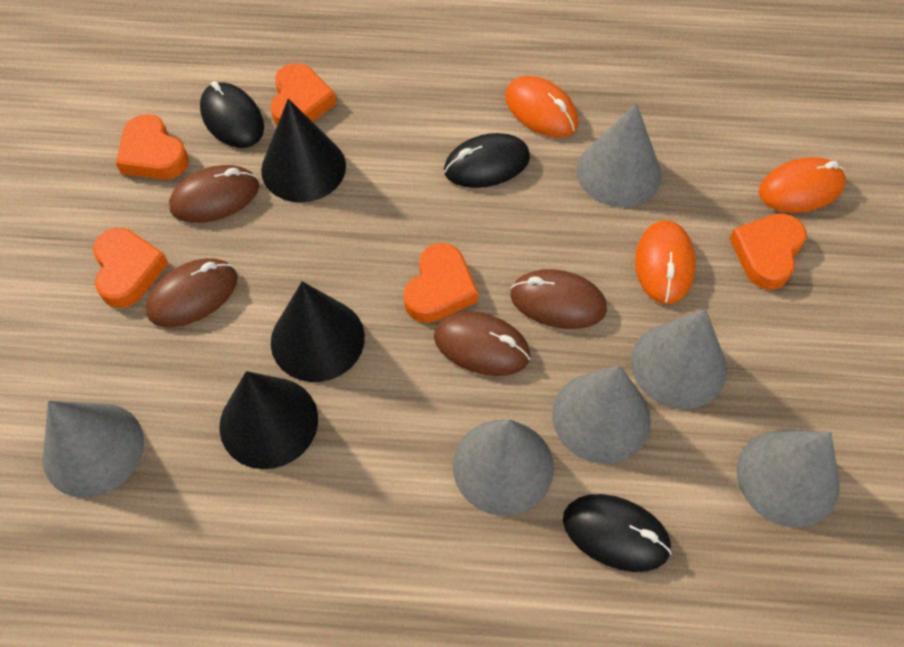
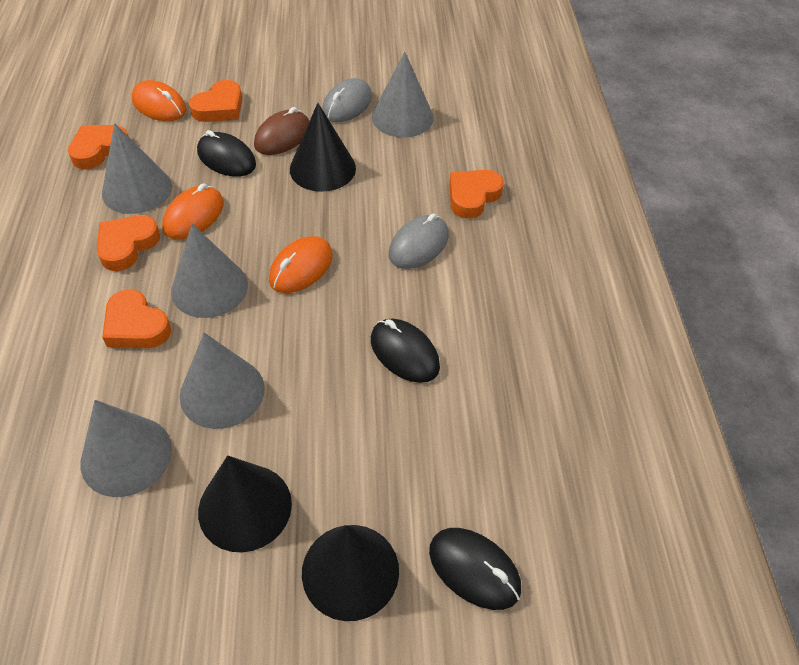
brown mouse: 4 -> 1
grey cone: 6 -> 5
grey mouse: 0 -> 2

